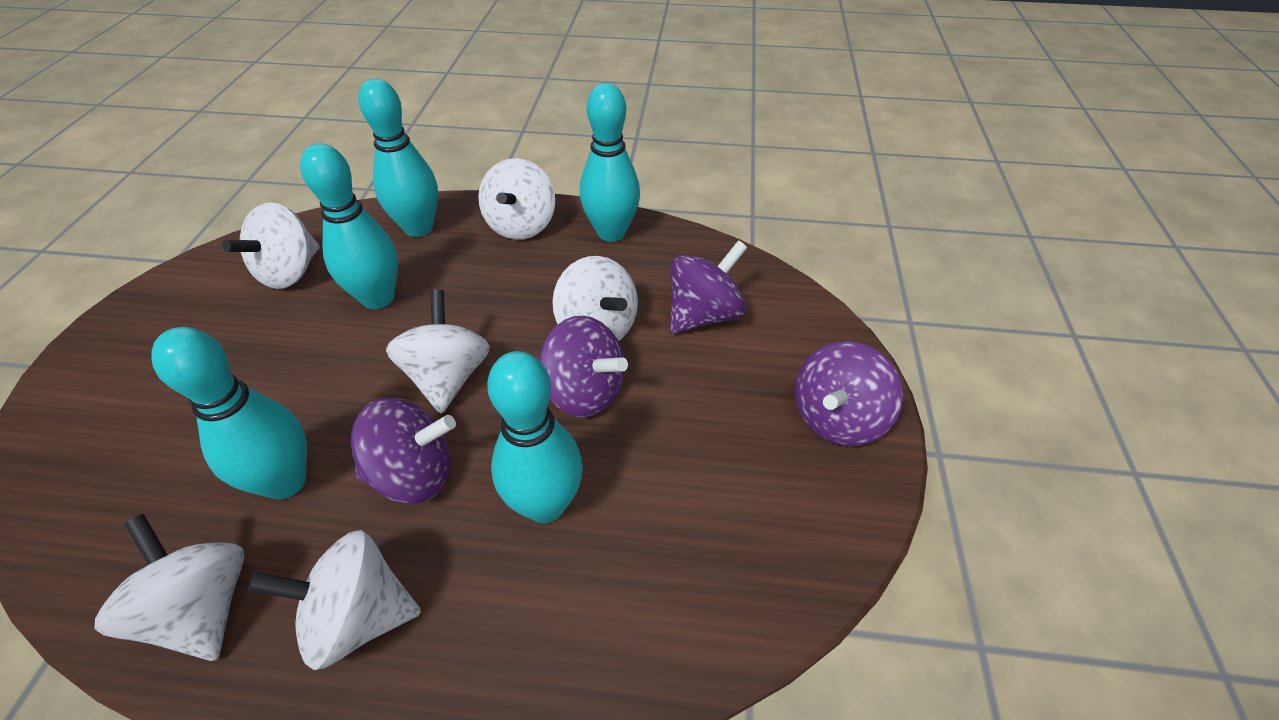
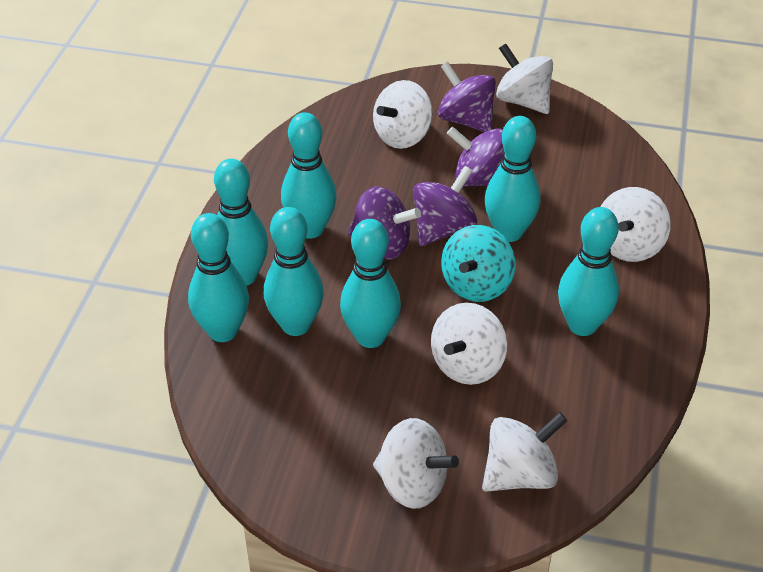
turquoise bowling pin: 5 -> 7
turquoise spinning top: 0 -> 1

